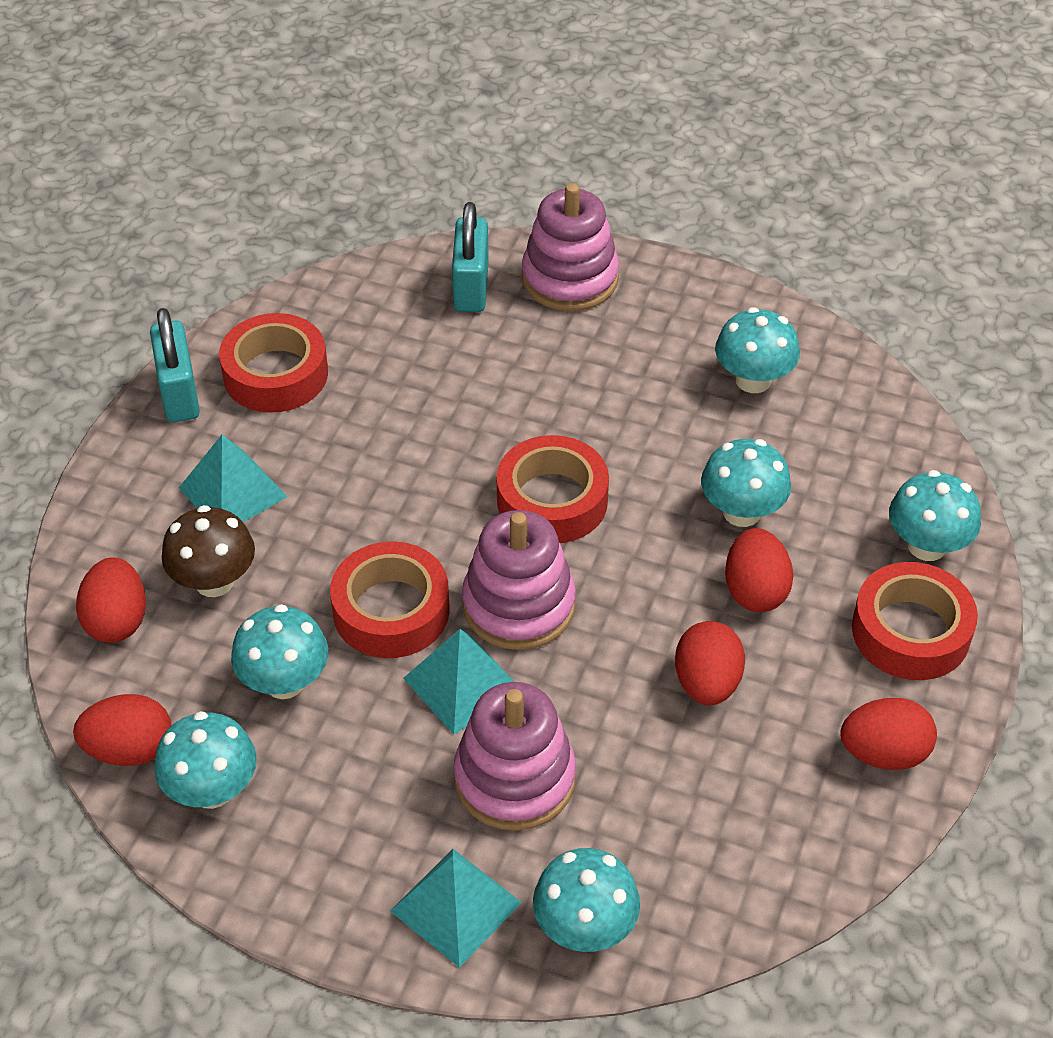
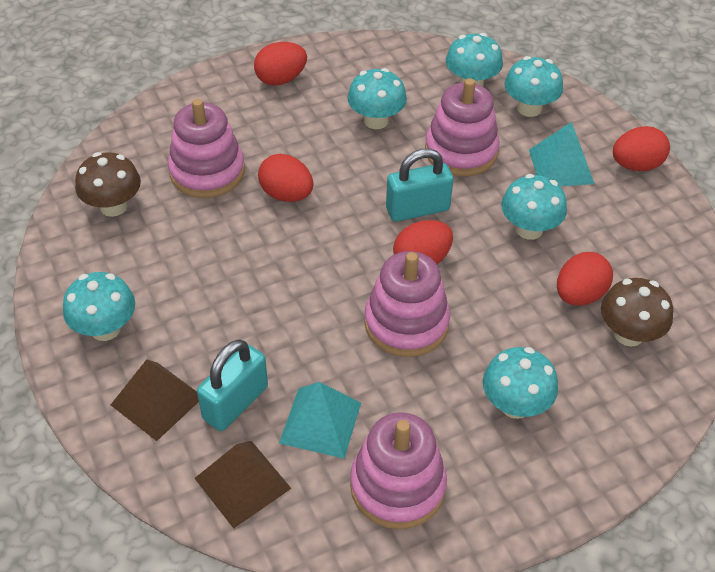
brown mushroom: 1 -> 2
brown pyramid: 0 -> 2
pink stacking toy: 3 -> 4
red tape: 4 -> 0
turquoise pyramid: 3 -> 2

